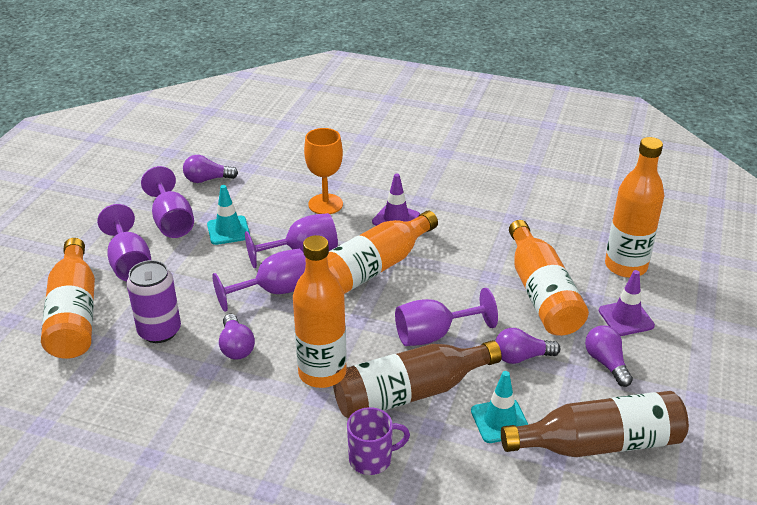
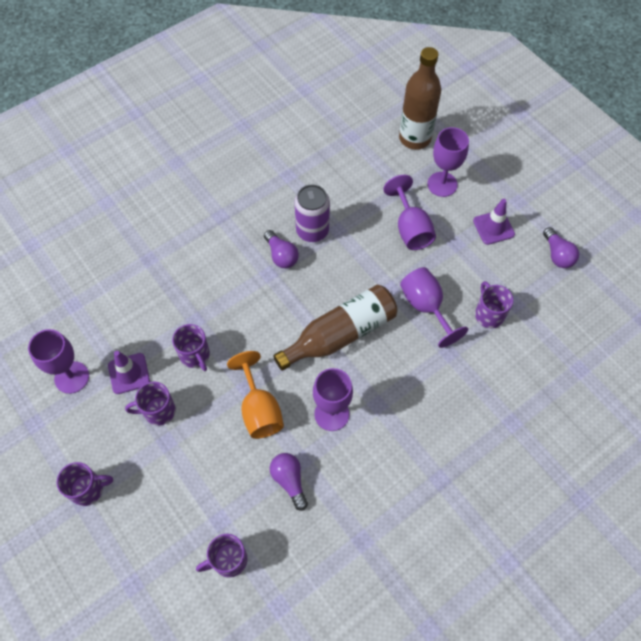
orange bottle: 5 -> 0
purple light bulb: 4 -> 3
purple mug: 1 -> 5
turquoise traffic cone: 2 -> 0

